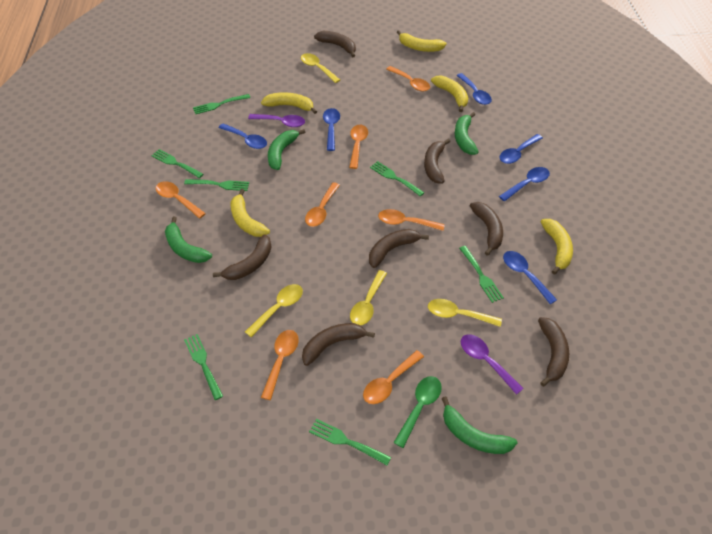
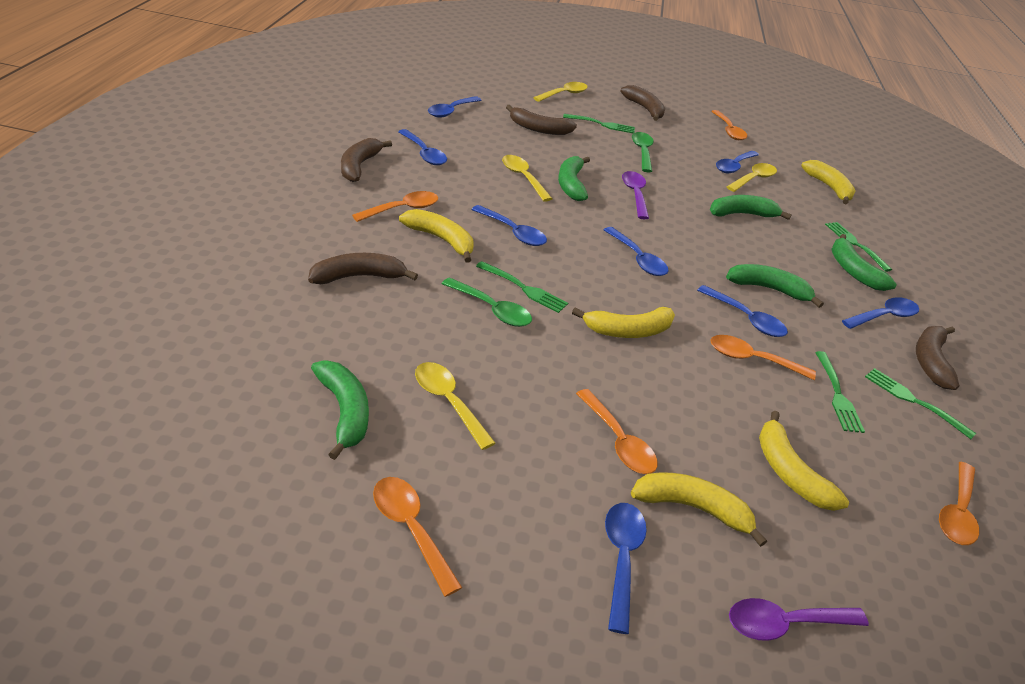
blue spoon: 6 -> 8
brown banana: 7 -> 5
green banana: 4 -> 5
green fork: 7 -> 5
green spoon: 1 -> 2
orange spoon: 7 -> 6

